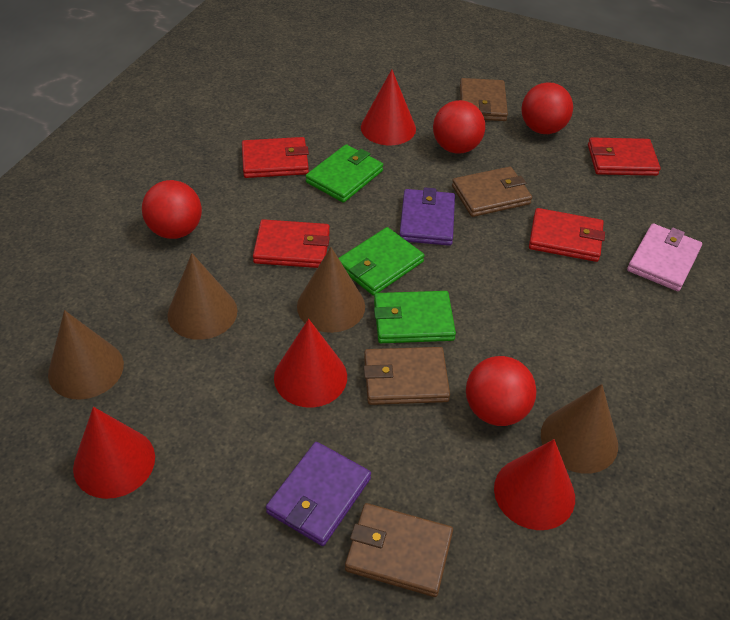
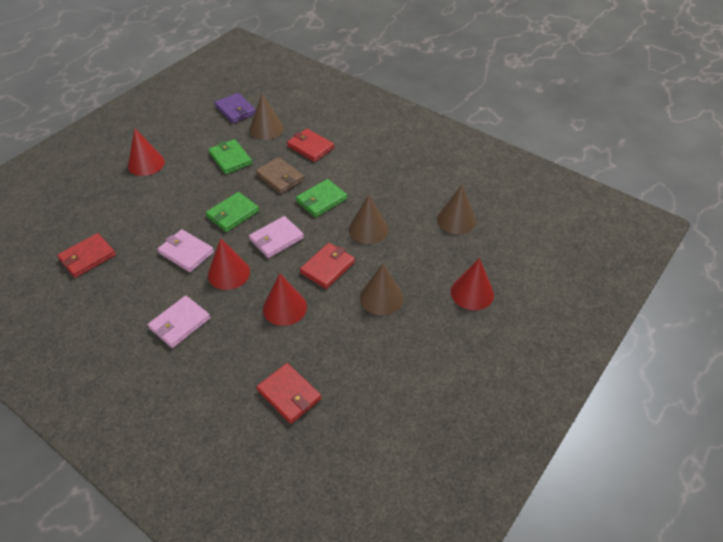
brown wallet: 4 -> 1
pink wallet: 1 -> 3
purple wallet: 2 -> 1
red ball: 4 -> 0

